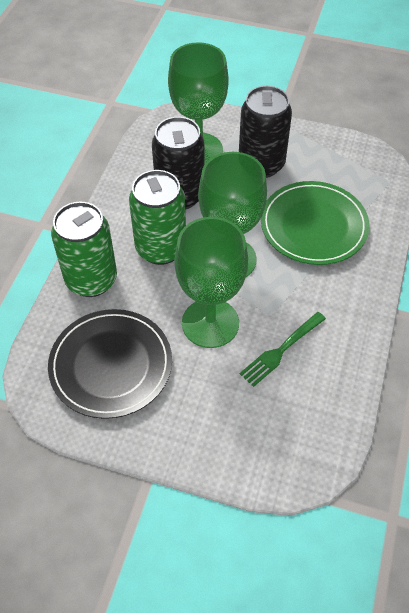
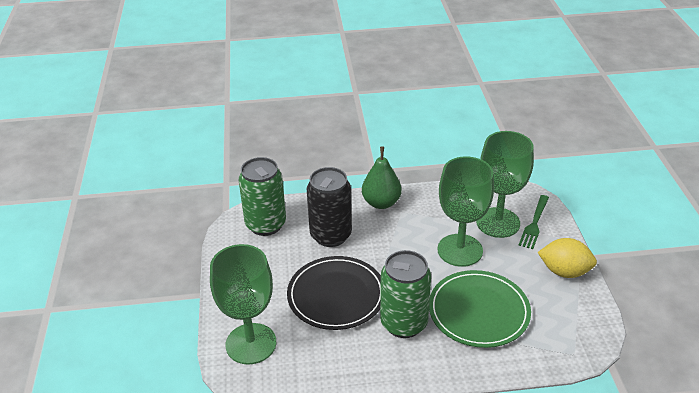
black can: 2 -> 1
green pear: 0 -> 1
yellow lemon: 0 -> 1

